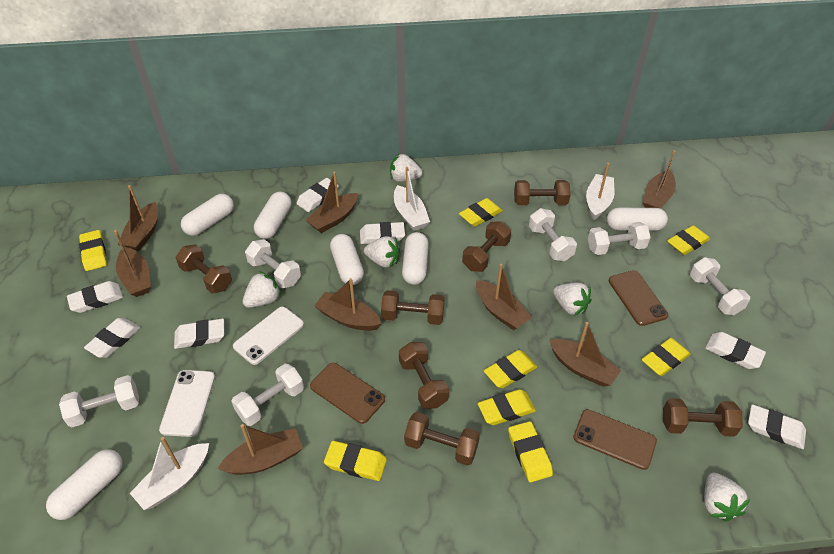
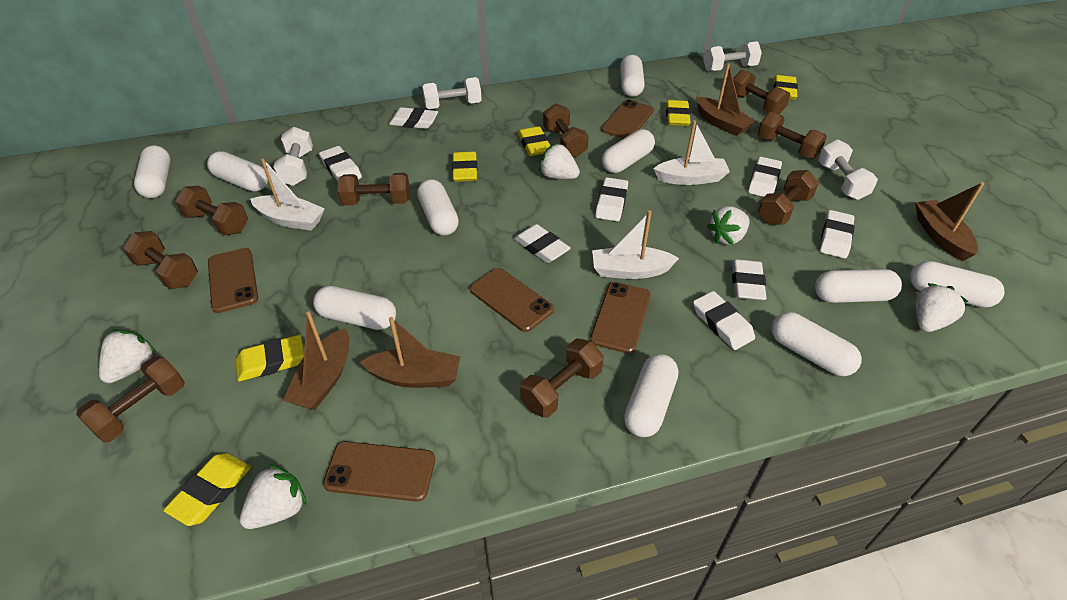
brown boat: 8 -> 4
brown dumbbell: 7 -> 9
brown phone: 3 -> 5
white capsule: 6 -> 10
white dumbbell: 6 -> 4
white eraser: 7 -> 8
white phone: 2 -> 0
yellow eraser: 8 -> 6

